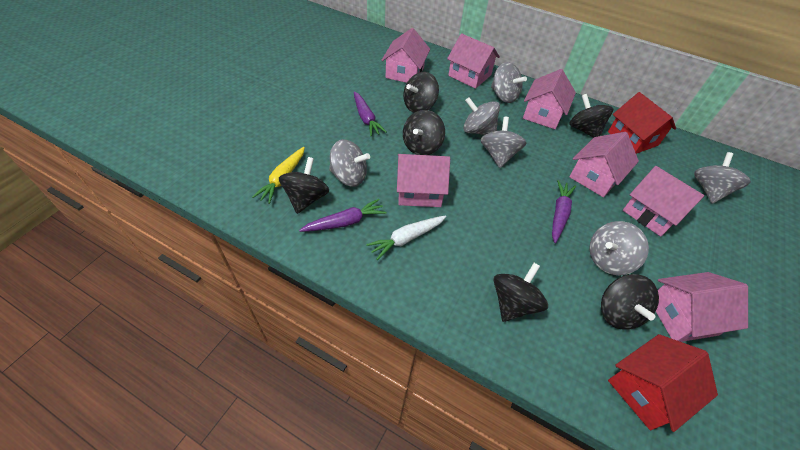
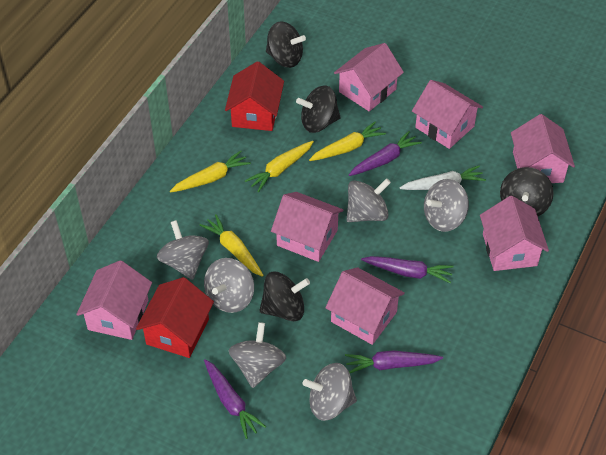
black spinning top: 6 -> 4
purple carrot: 3 -> 4
yellow carrot: 1 -> 4

